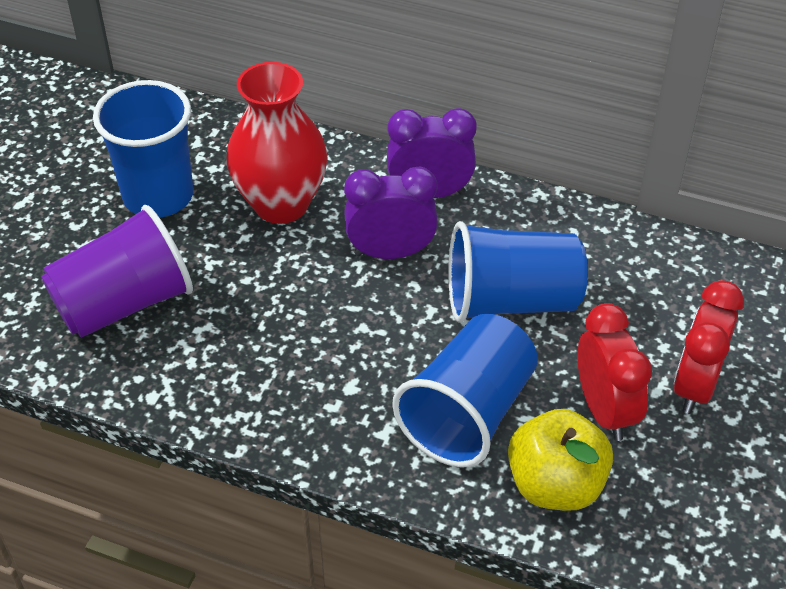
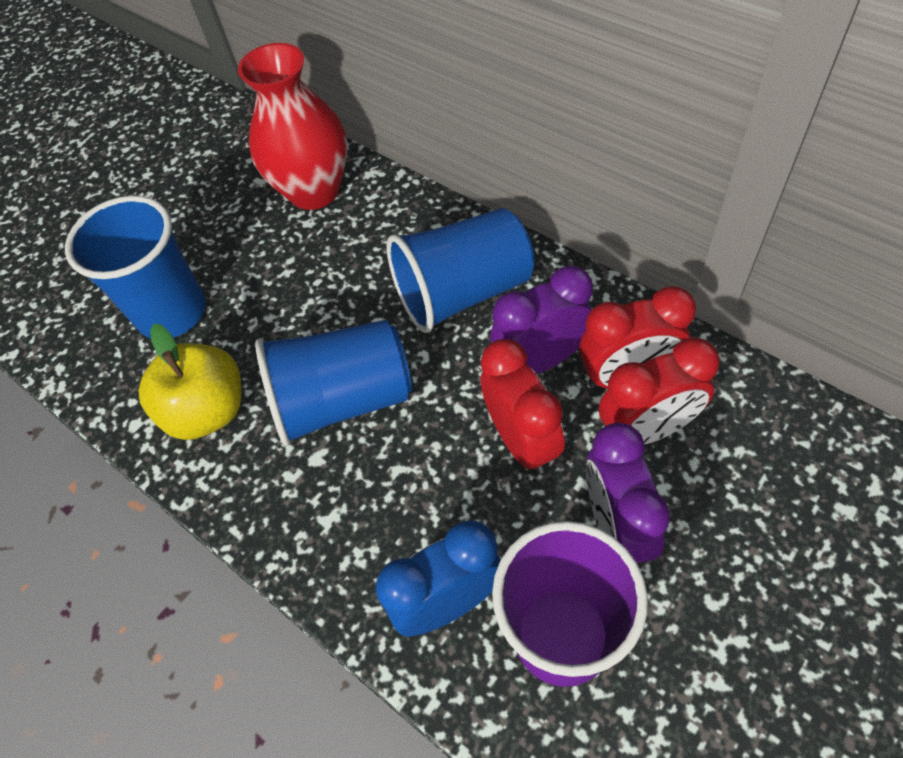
blue clock: 0 -> 1
red clock: 2 -> 3

